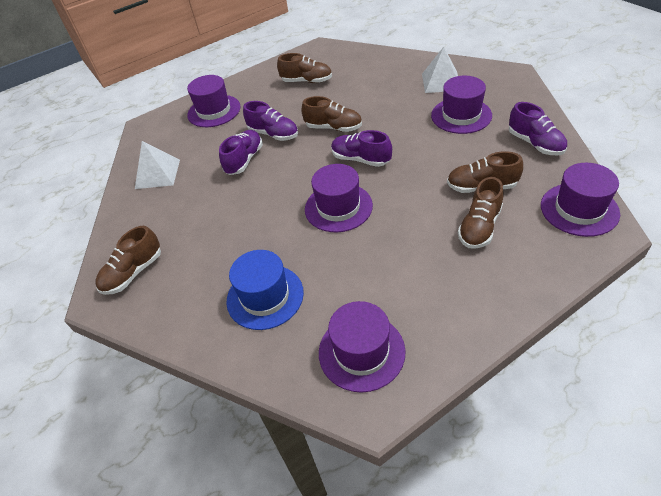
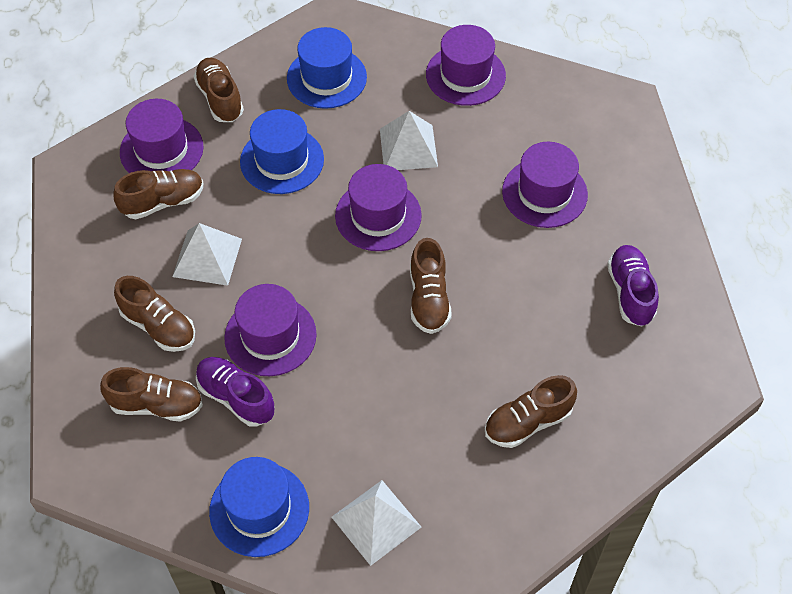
blue hat: 1 -> 3
brown shoe: 5 -> 6
purple shoe: 4 -> 2
white pyramid: 2 -> 3

